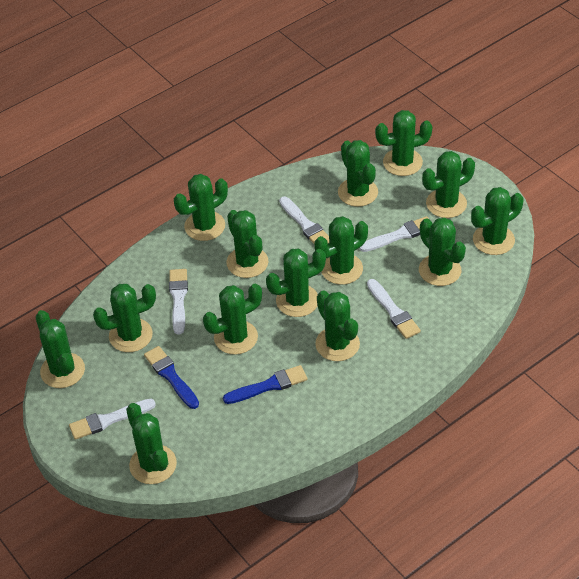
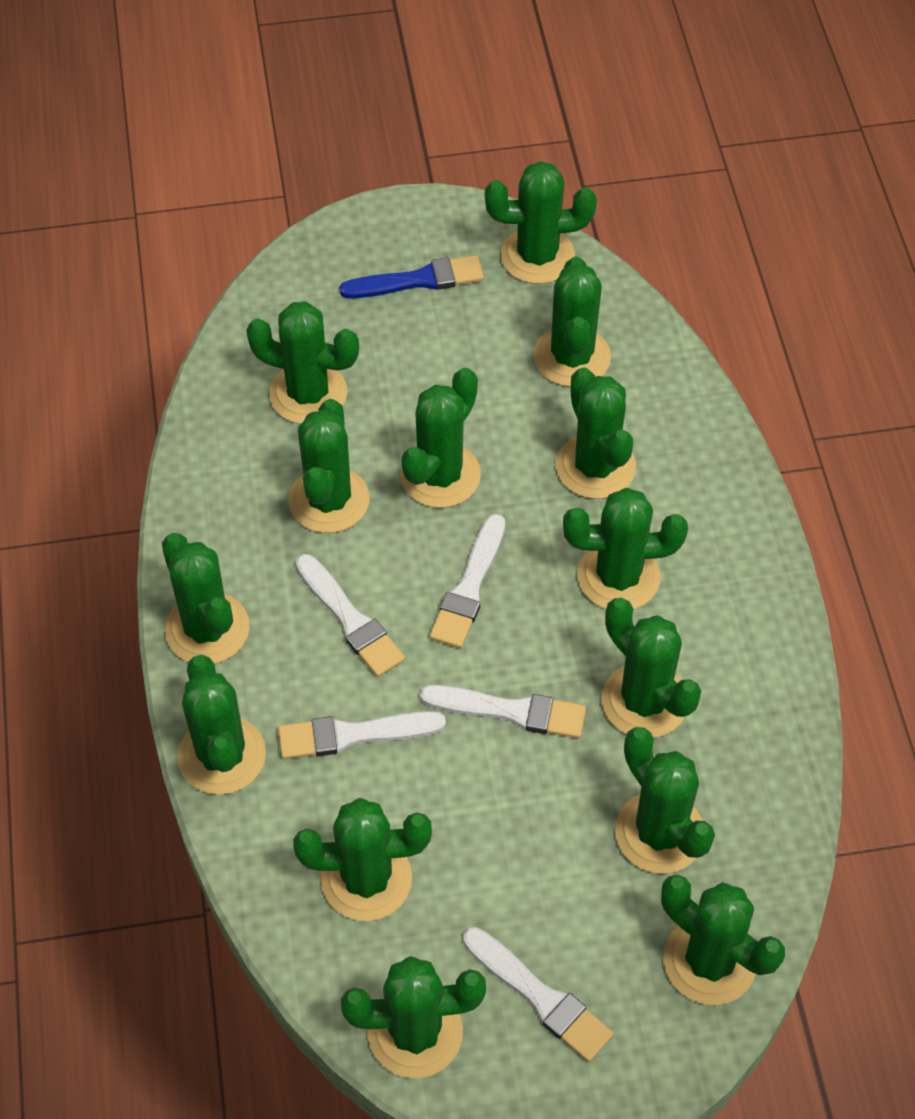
blue brush: 2 -> 1

